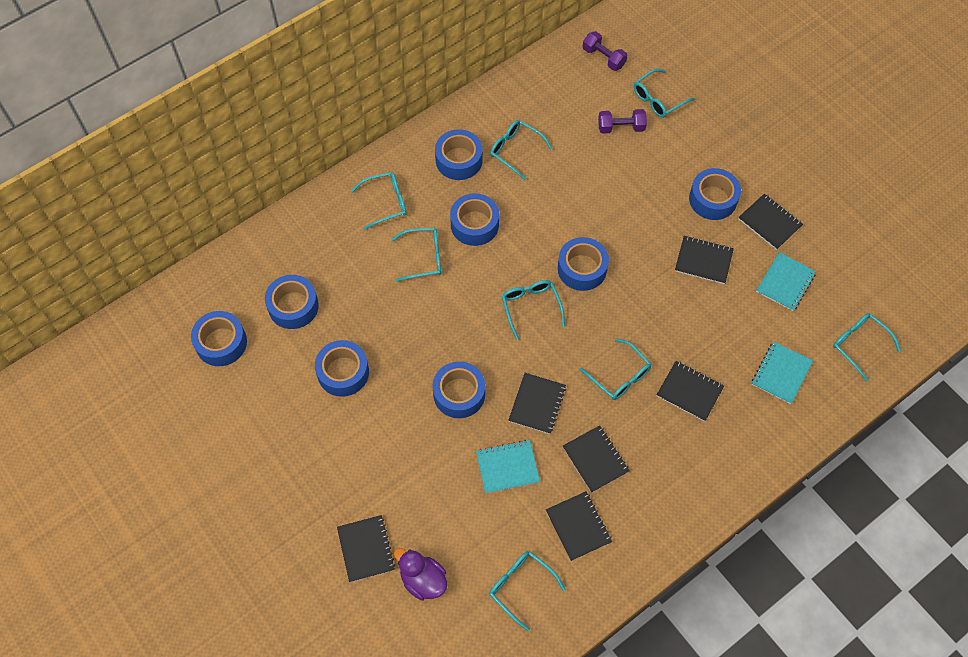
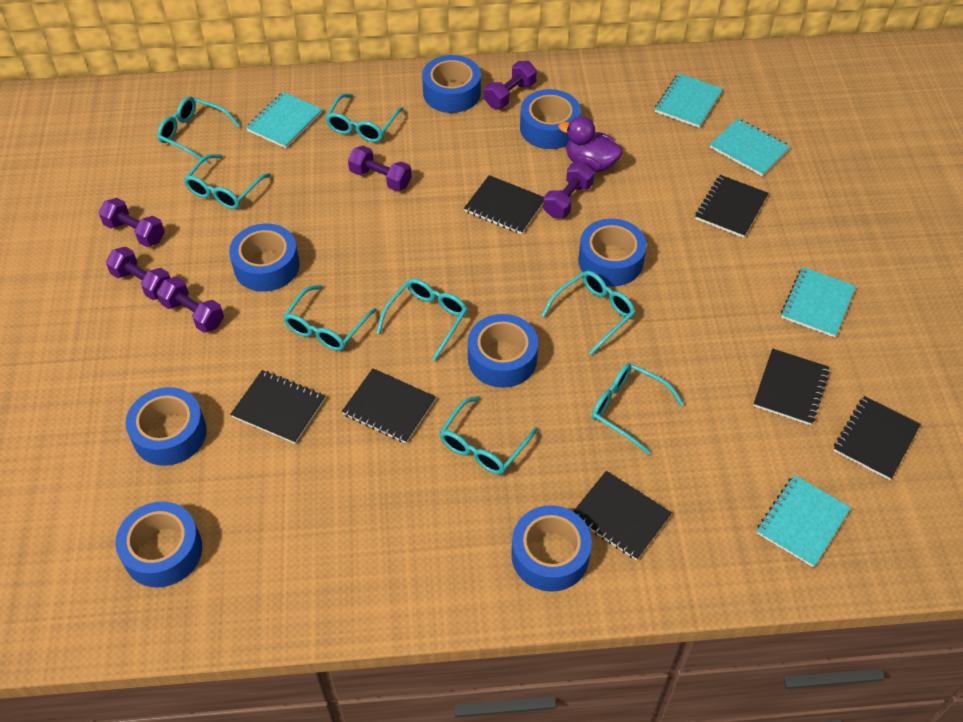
purple dumbbell: 2 -> 6
turquoise notebook: 3 -> 5

